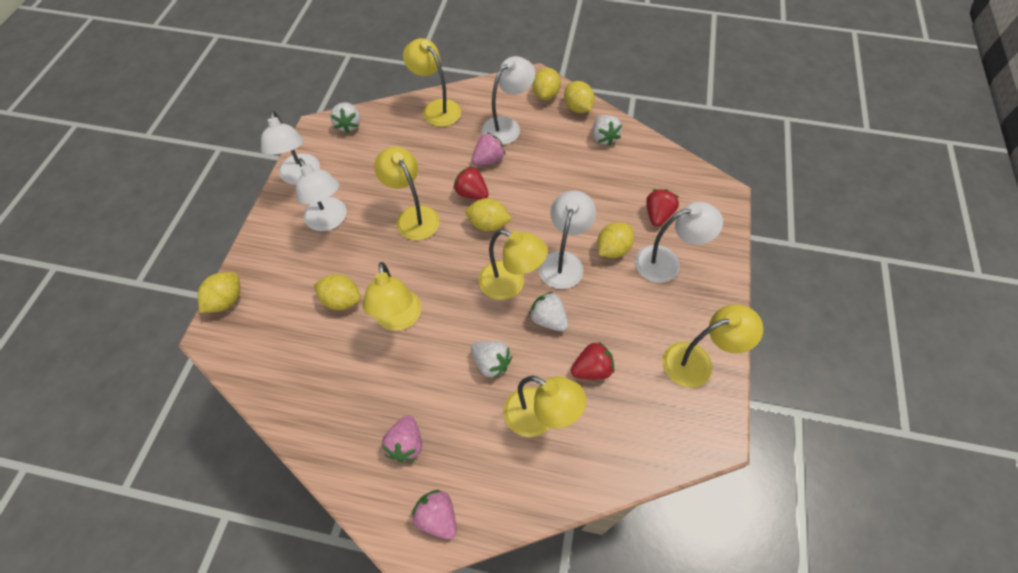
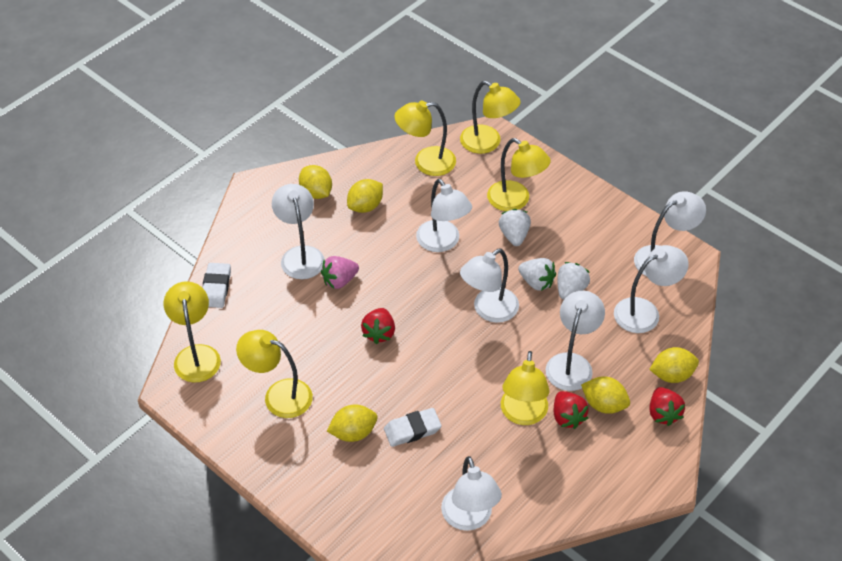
pink strawberry: 3 -> 1
white eraser: 0 -> 2
white lamp: 5 -> 7
white strawberry: 4 -> 3
yellow lemon: 6 -> 5

